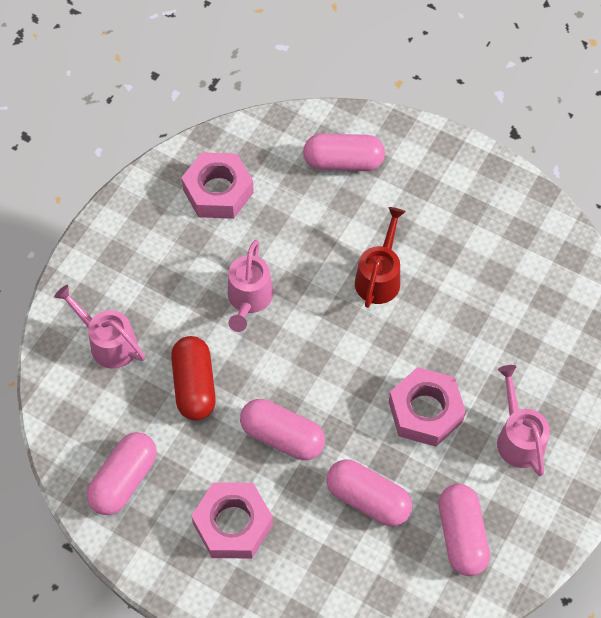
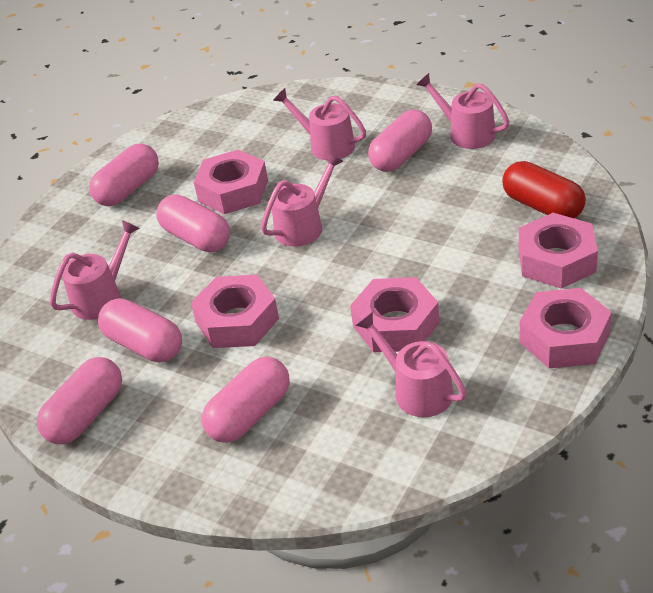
pink capsule: 5 -> 6
pink nut: 3 -> 5
pink watering can: 3 -> 5
red watering can: 1 -> 0

